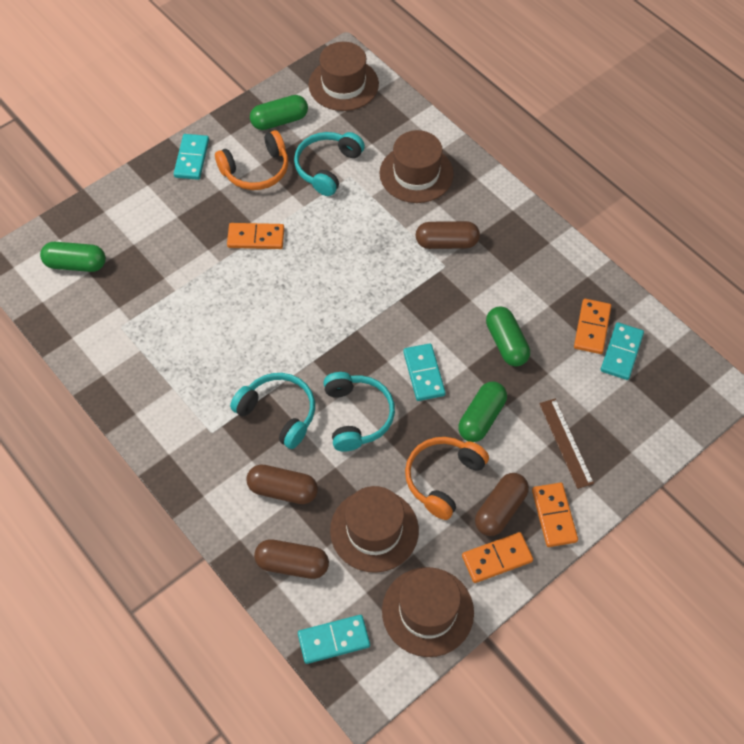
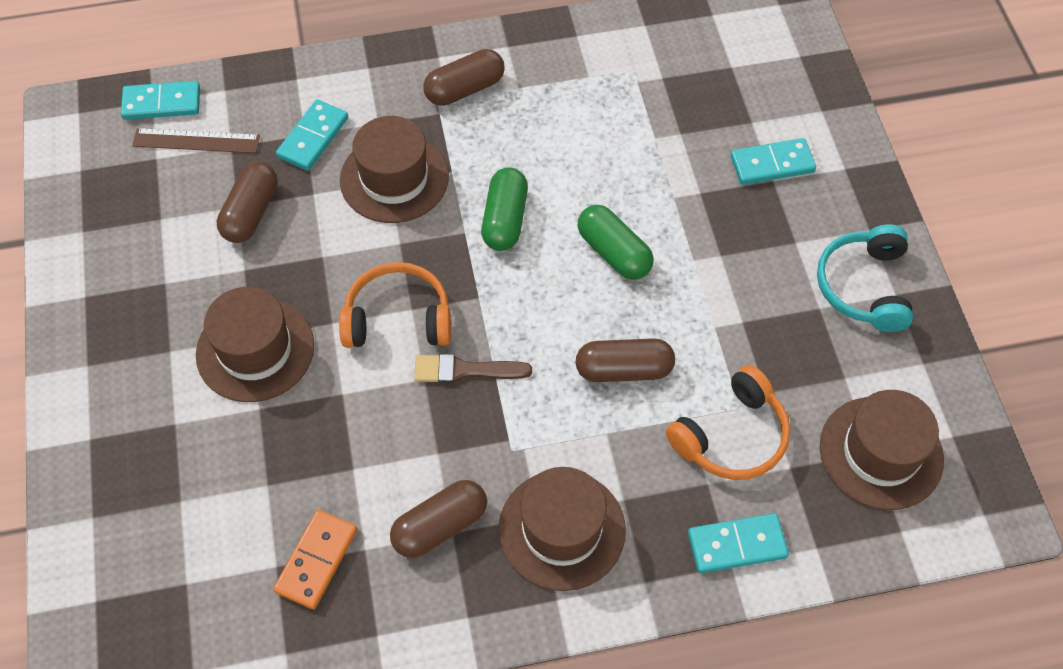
brown brush: 0 -> 1
green capsule: 4 -> 2
orange domino: 4 -> 1
turquoise headphones: 3 -> 1

